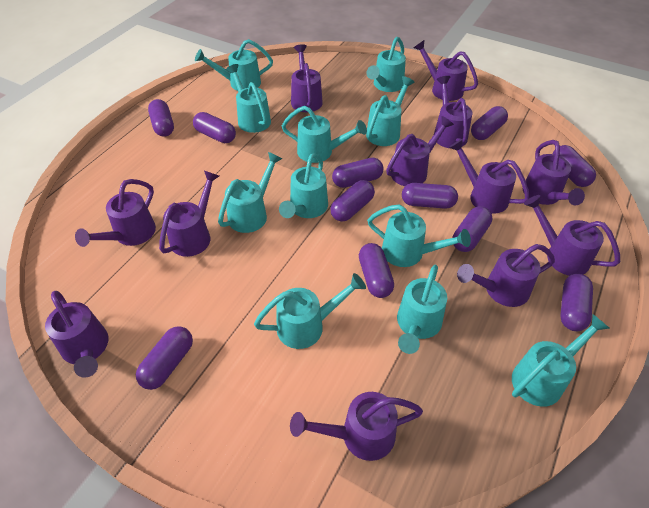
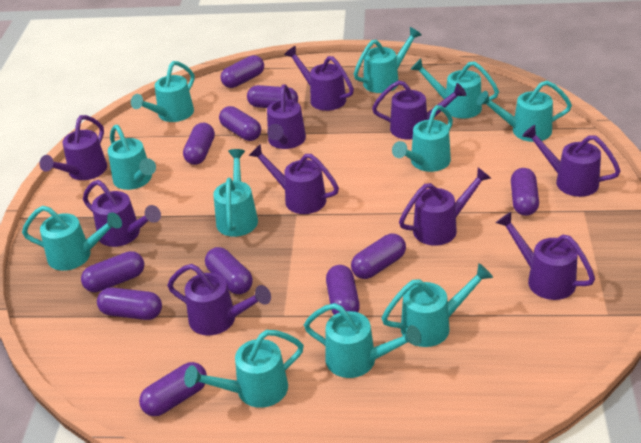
purple watering can: 12 -> 10

